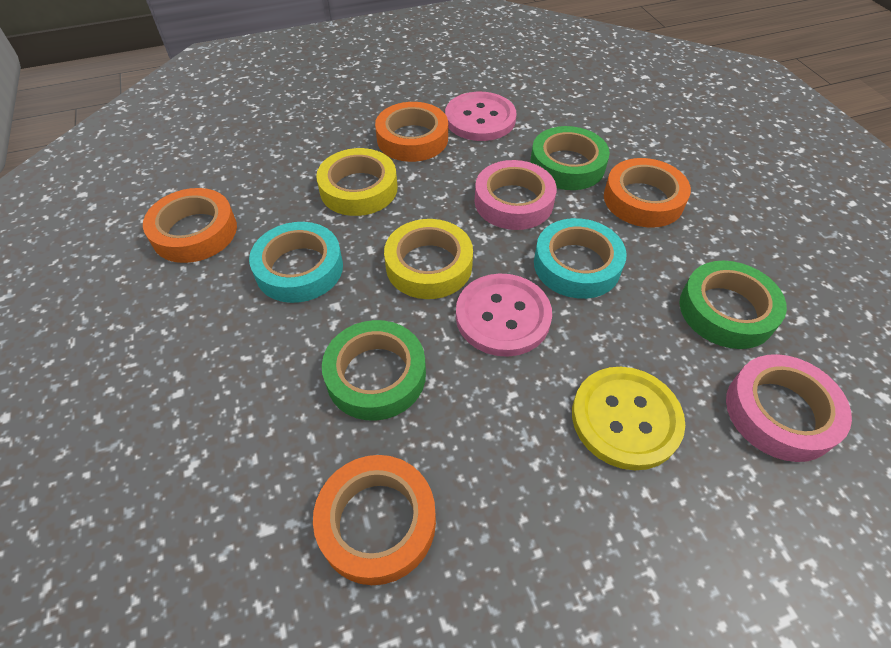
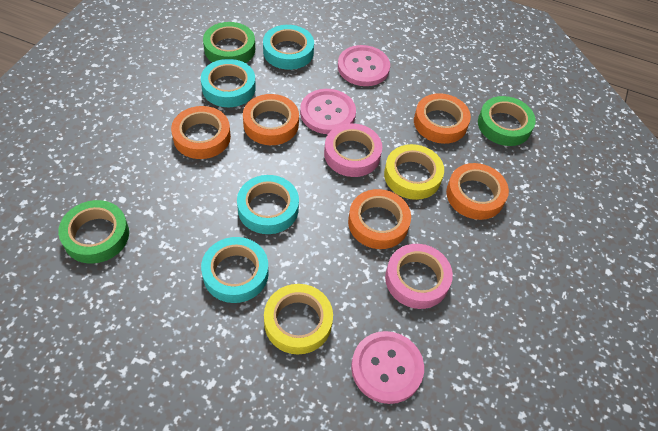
orange tape: 4 -> 5
pink button: 2 -> 3
turquoise tape: 2 -> 4
yellow button: 1 -> 0

